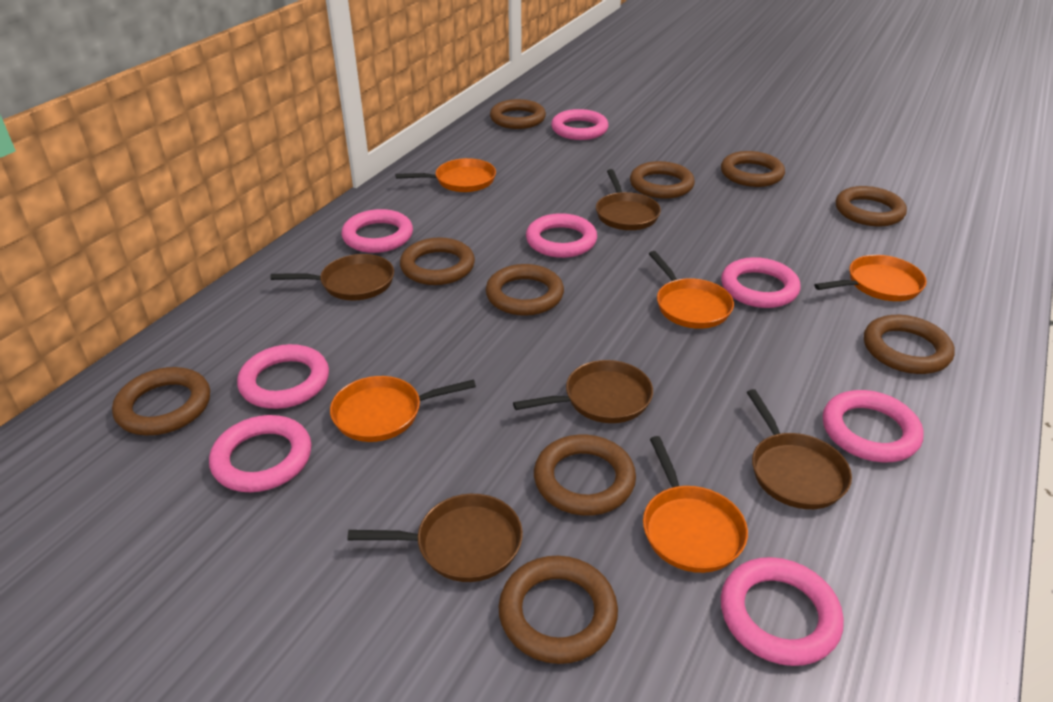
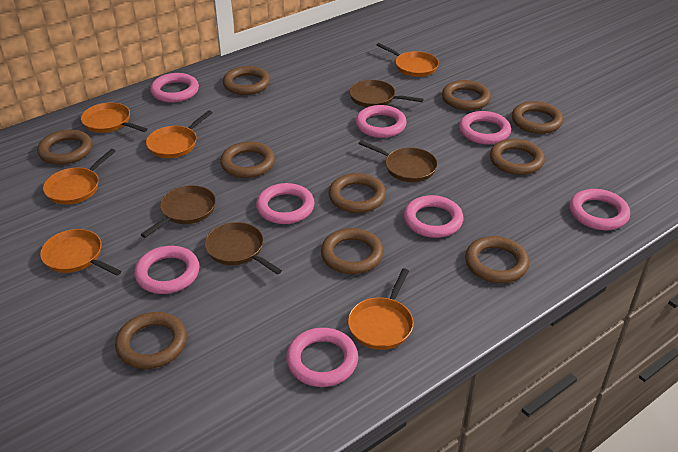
brown pan: 5 -> 4
orange pan: 5 -> 6

